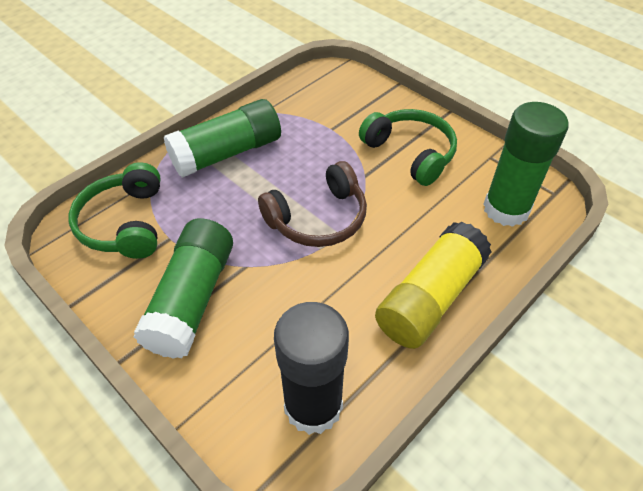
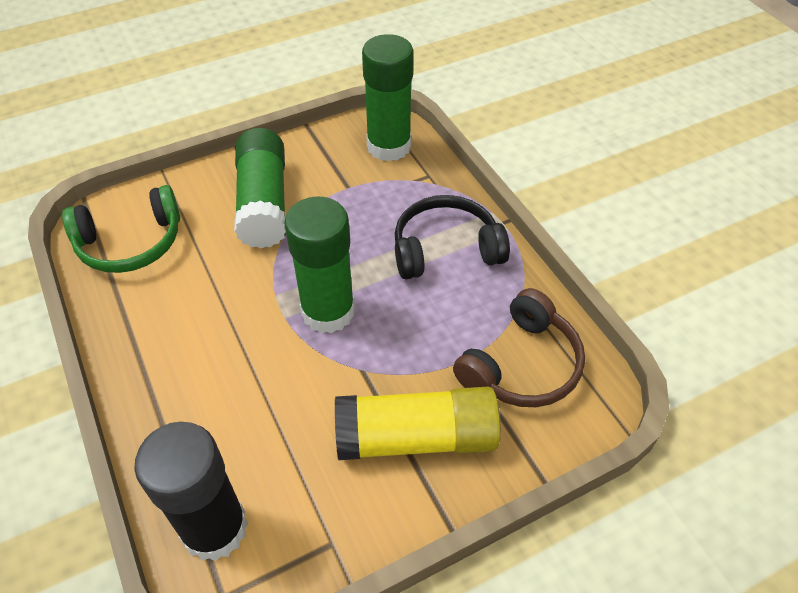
black headphones: 0 -> 1
green headphones: 2 -> 1

